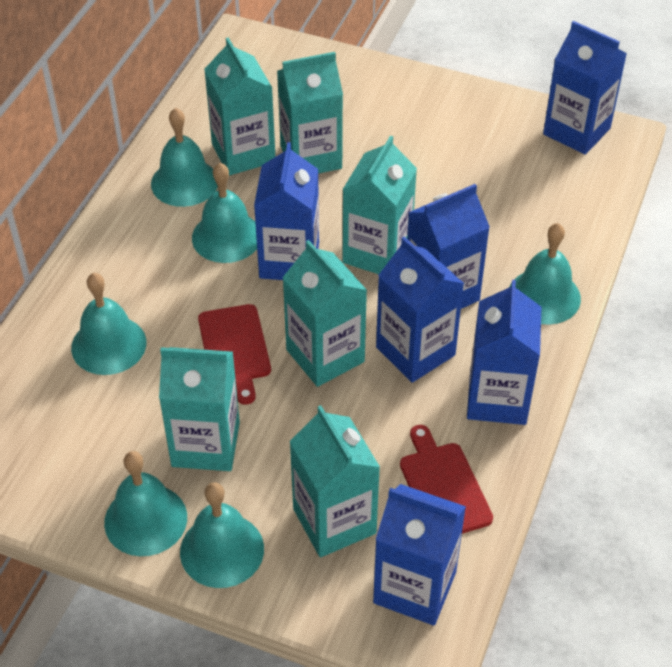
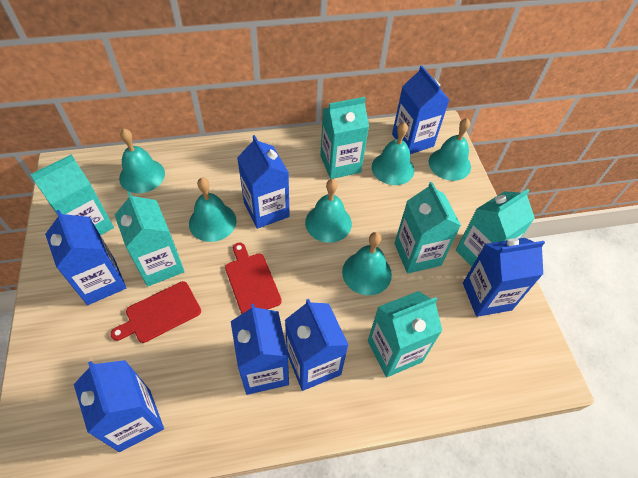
blue carton: 6 -> 7

